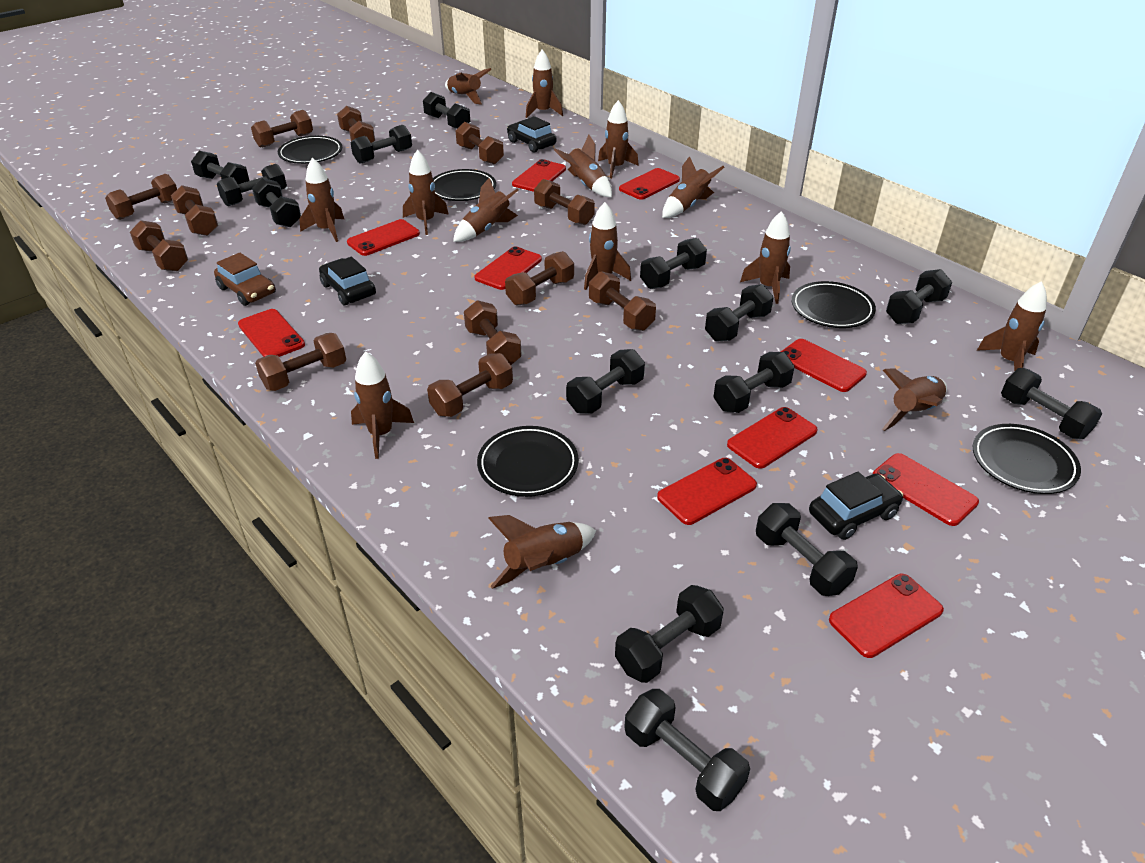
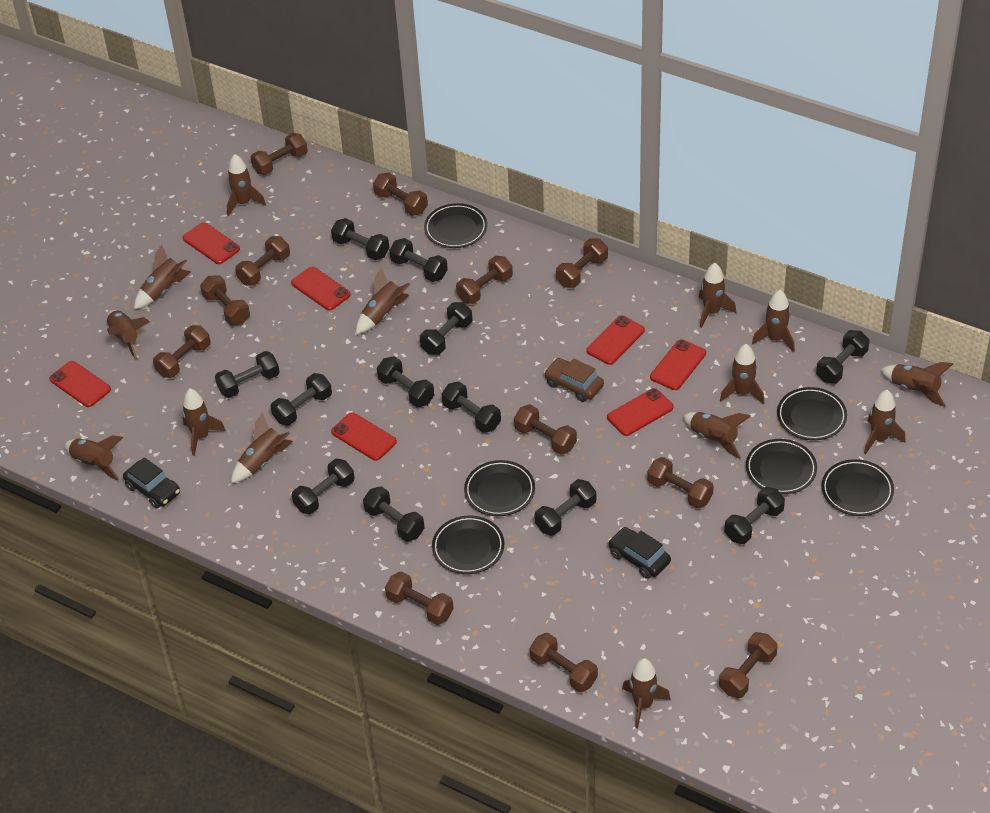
black car: 3 -> 2
black dumbbell: 14 -> 12
black plate: 5 -> 6
red phone: 10 -> 7

